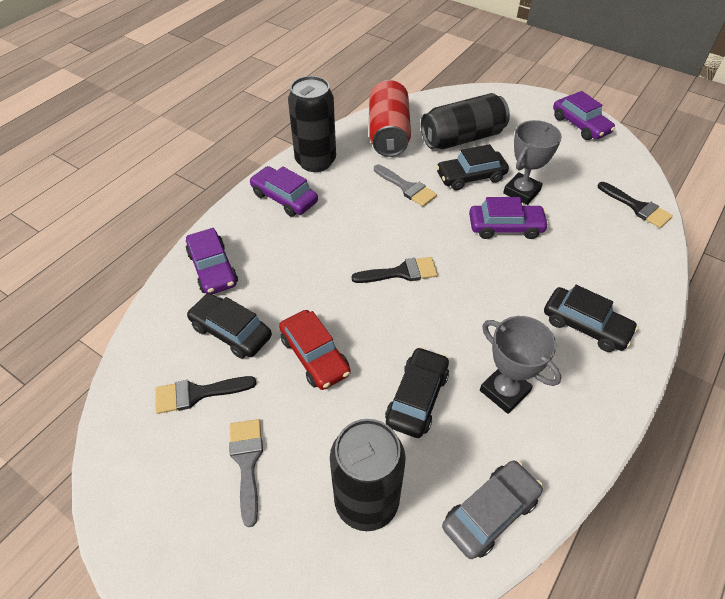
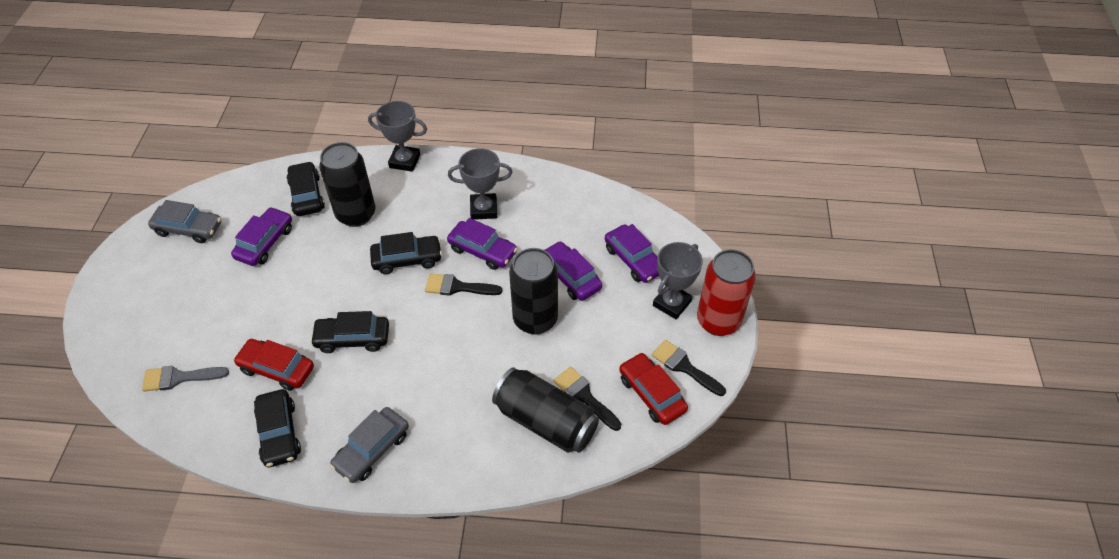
grey brush: 2 -> 1
grey car: 1 -> 2
grey trophy: 2 -> 3
red car: 1 -> 2

